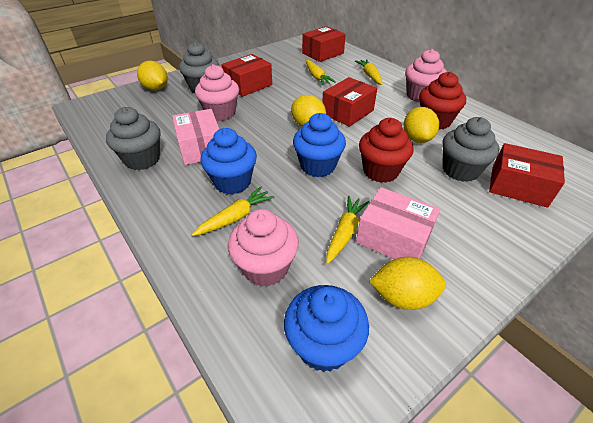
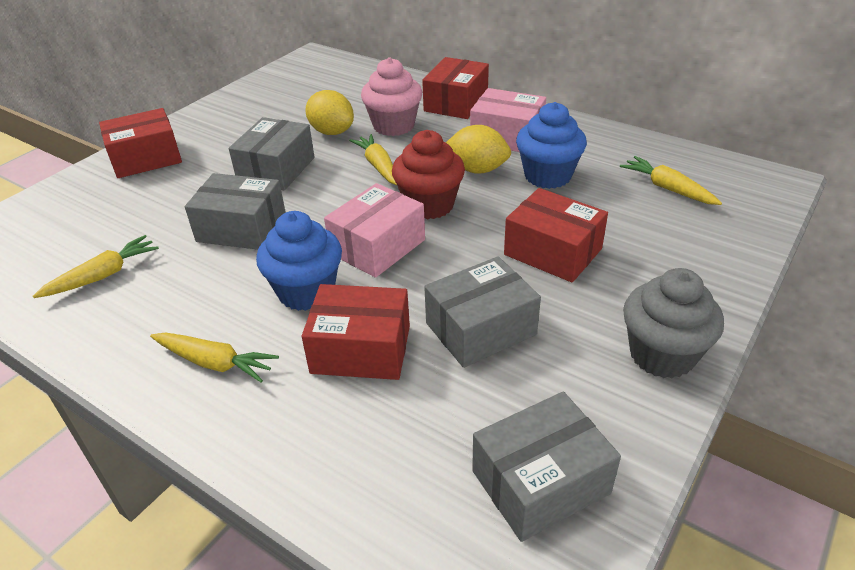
blue cupcake: 3 -> 2
grey box: 0 -> 4
grey cupcake: 3 -> 1
pink cupcake: 3 -> 1
red cupcake: 2 -> 1
yellow lemon: 4 -> 2

